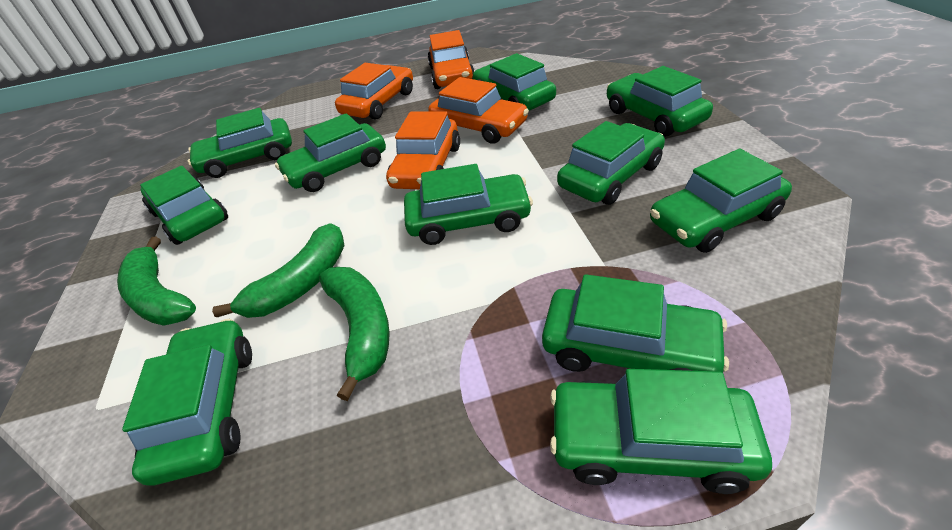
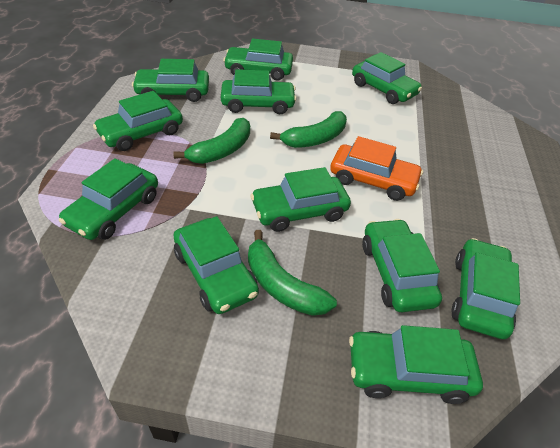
orange car: 4 -> 1

